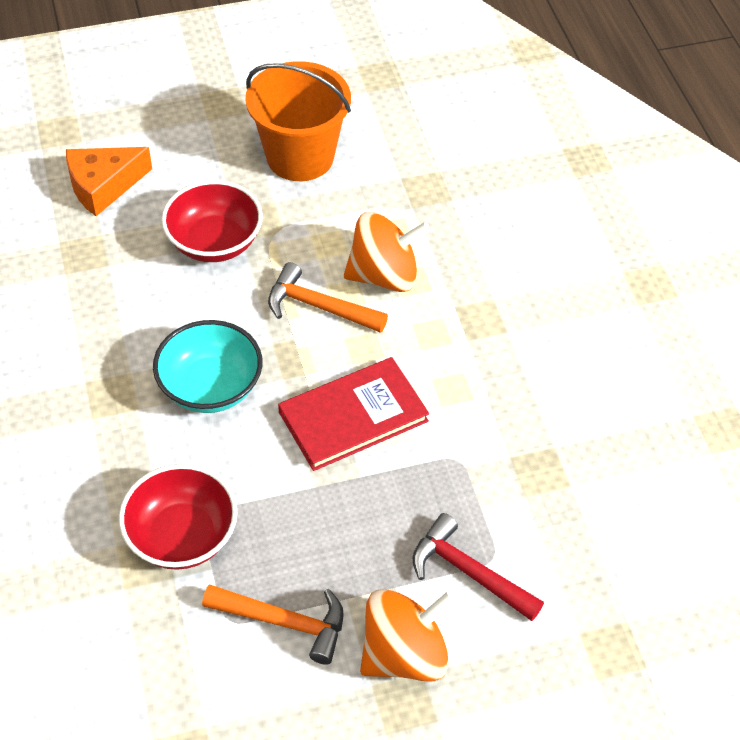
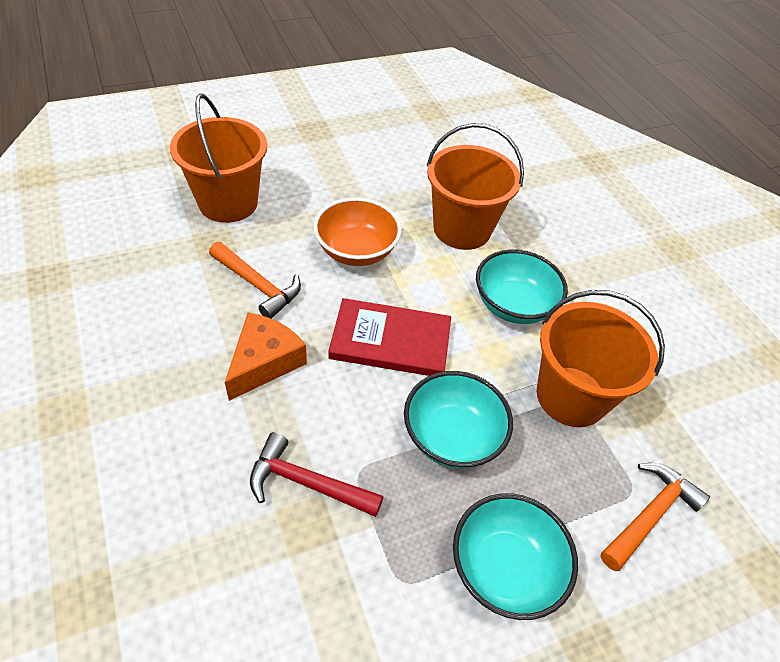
orange bowl: 0 -> 1
orange bucket: 1 -> 3
orange spinning top: 2 -> 0
red bowl: 2 -> 0
turquoise bowl: 1 -> 3

